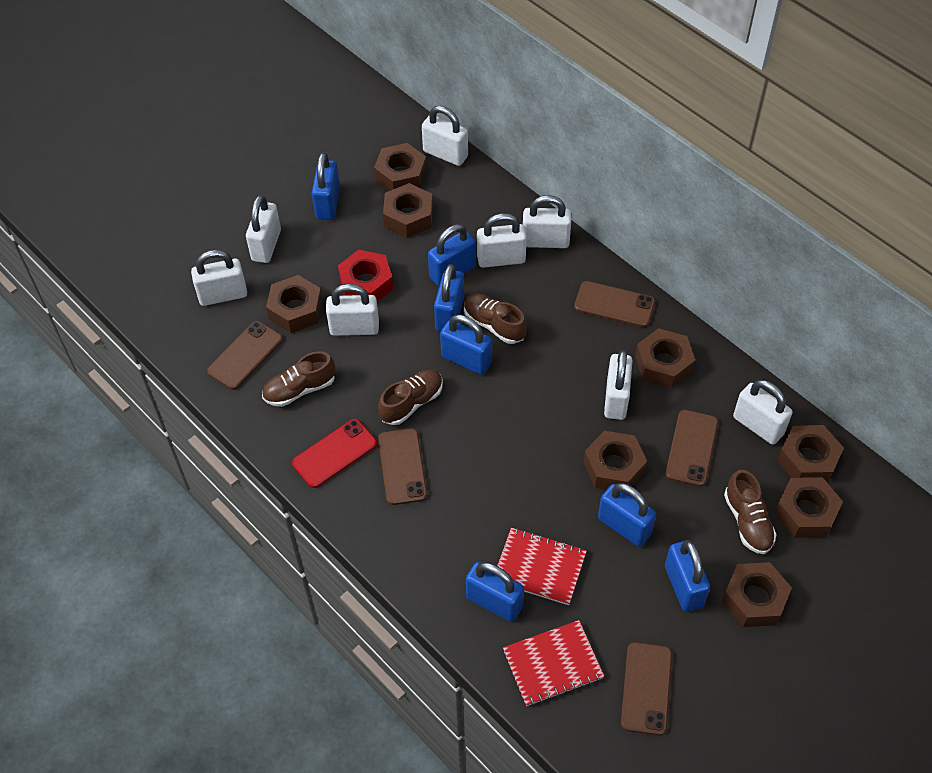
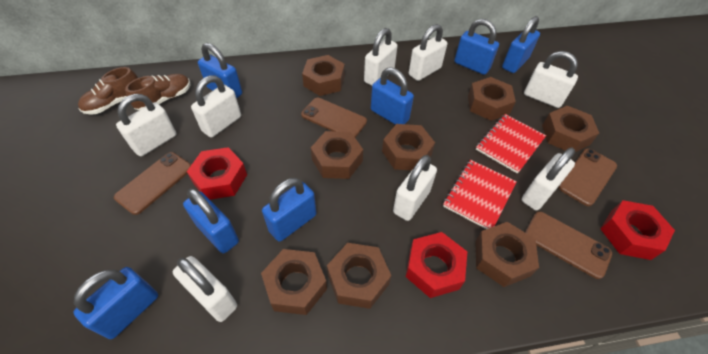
brown phone: 5 -> 4
brown shoe: 4 -> 2
red nut: 1 -> 3
red phone: 1 -> 0

